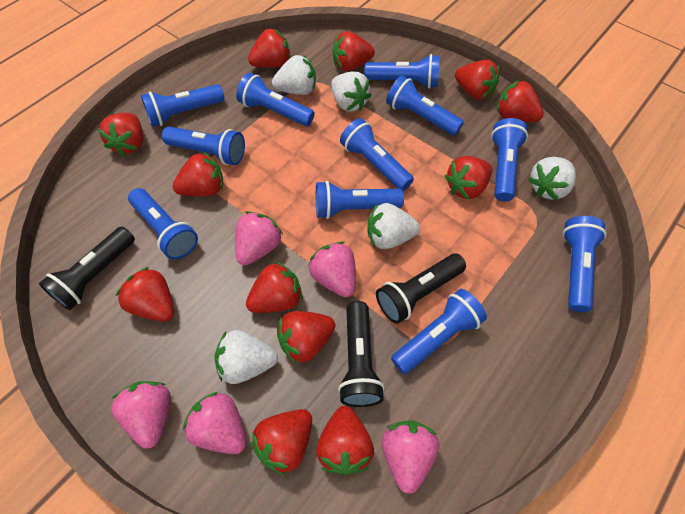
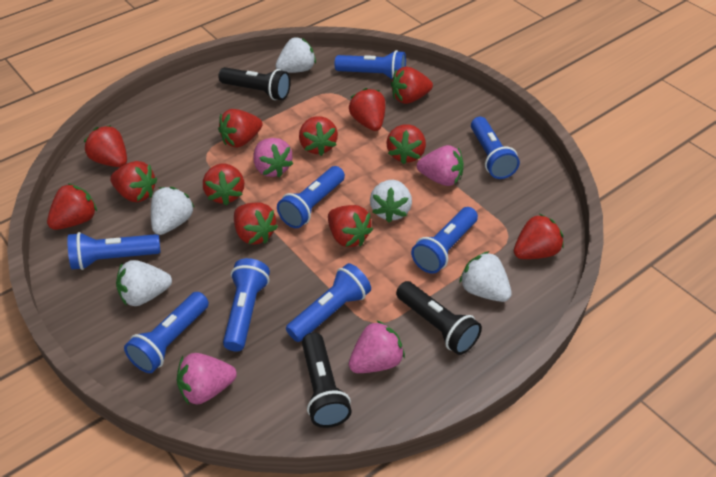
blue flashlight: 11 -> 8
pink strawberry: 5 -> 4

